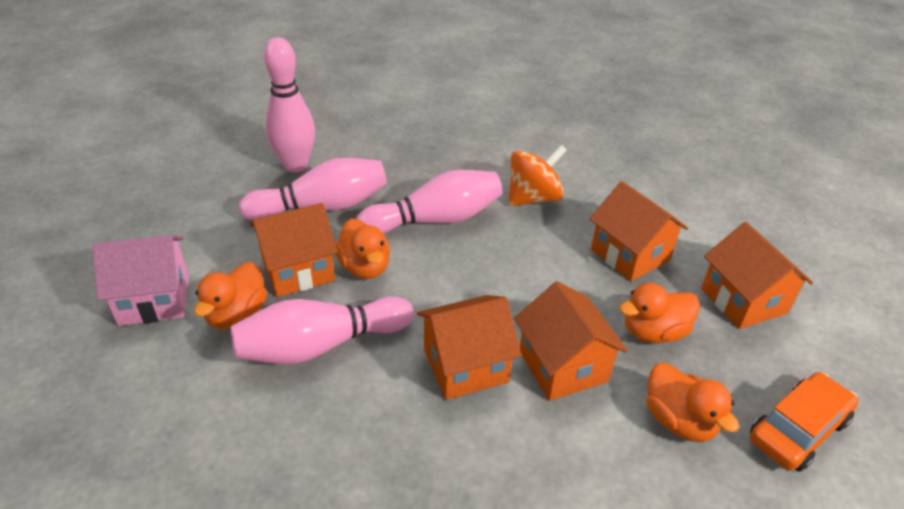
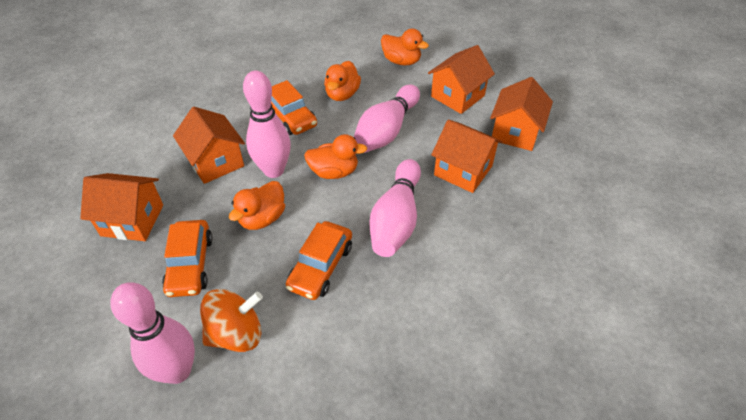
orange car: 1 -> 3
pink house: 1 -> 0

